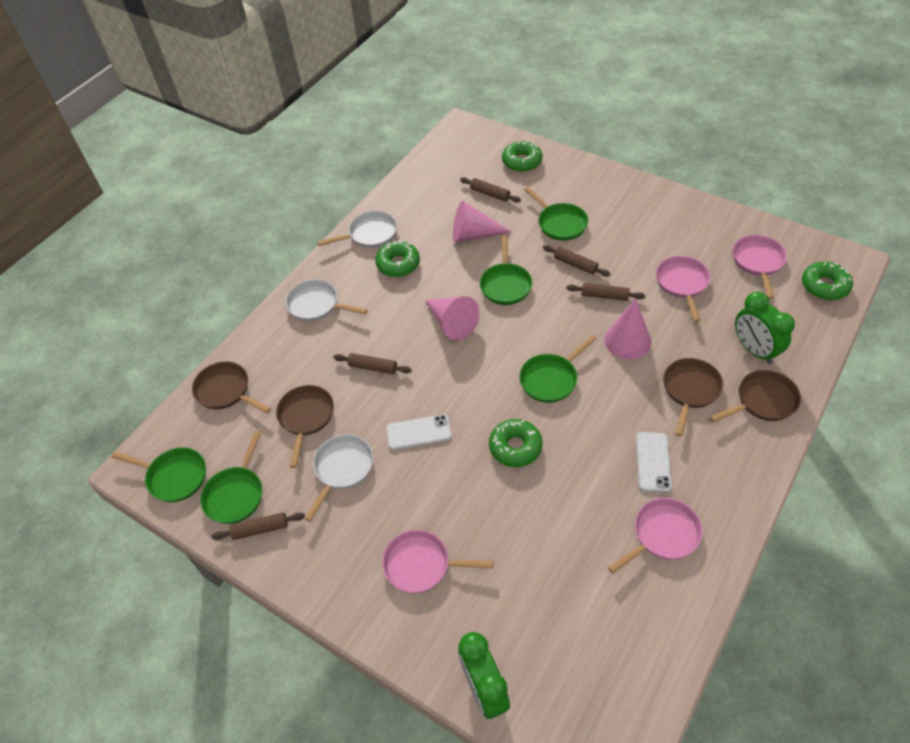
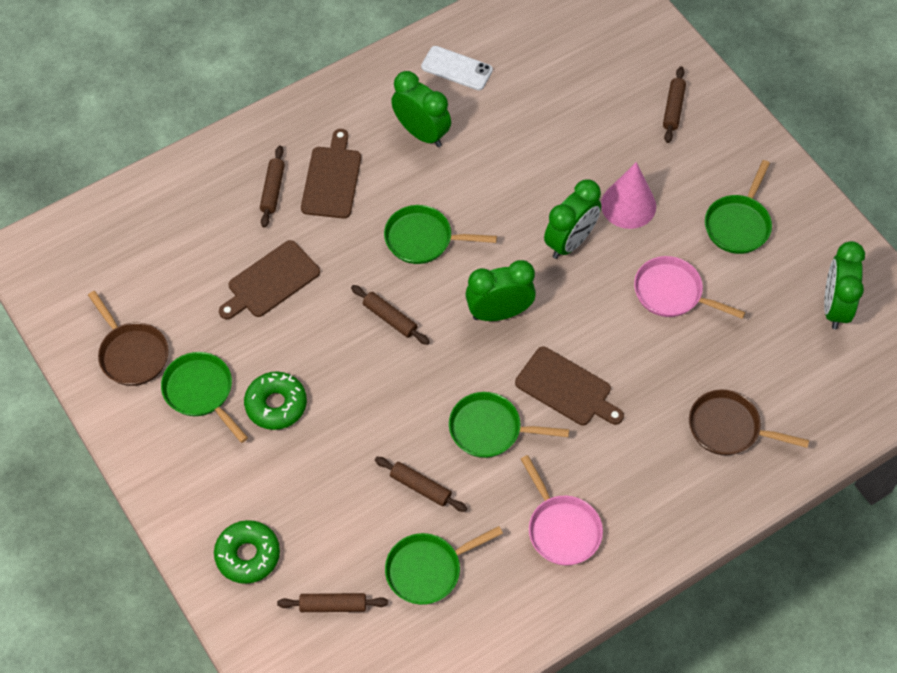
brown cutting board: 0 -> 3
brown pan: 4 -> 2
green clock: 2 -> 4
green donut: 4 -> 2
pink cone: 3 -> 1
pink pan: 4 -> 2
white pan: 3 -> 0
white phone: 2 -> 1

